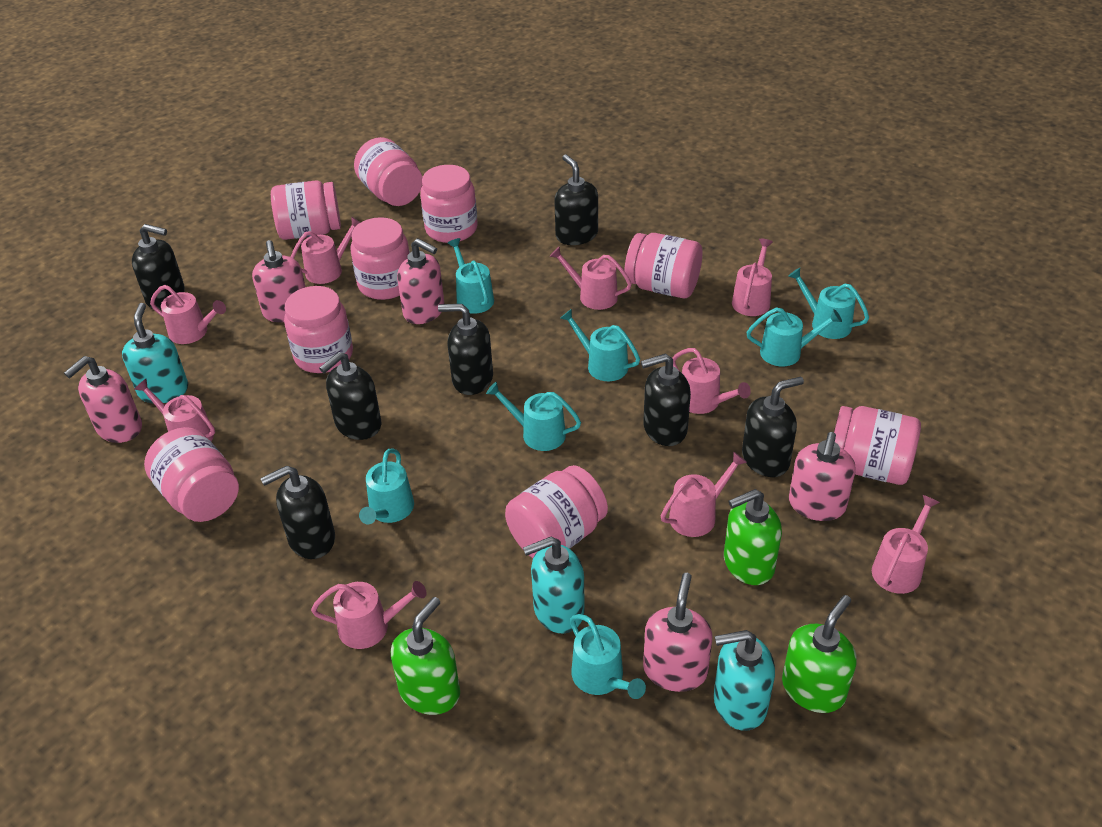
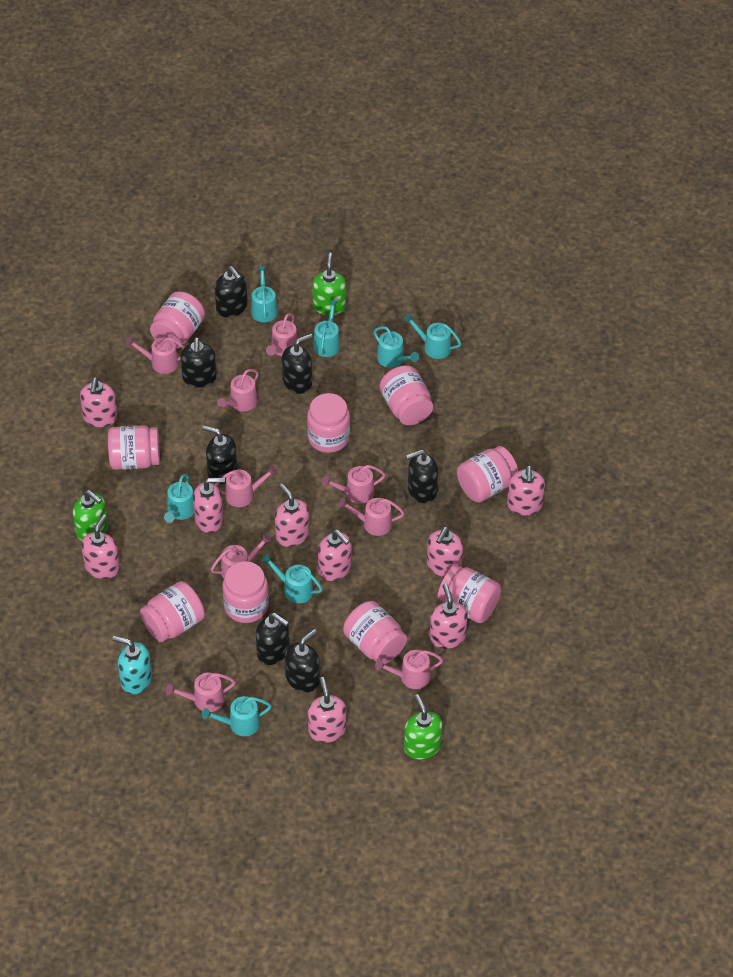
pink soap dispenser: 5 -> 9
turquoise soap dispenser: 3 -> 1

